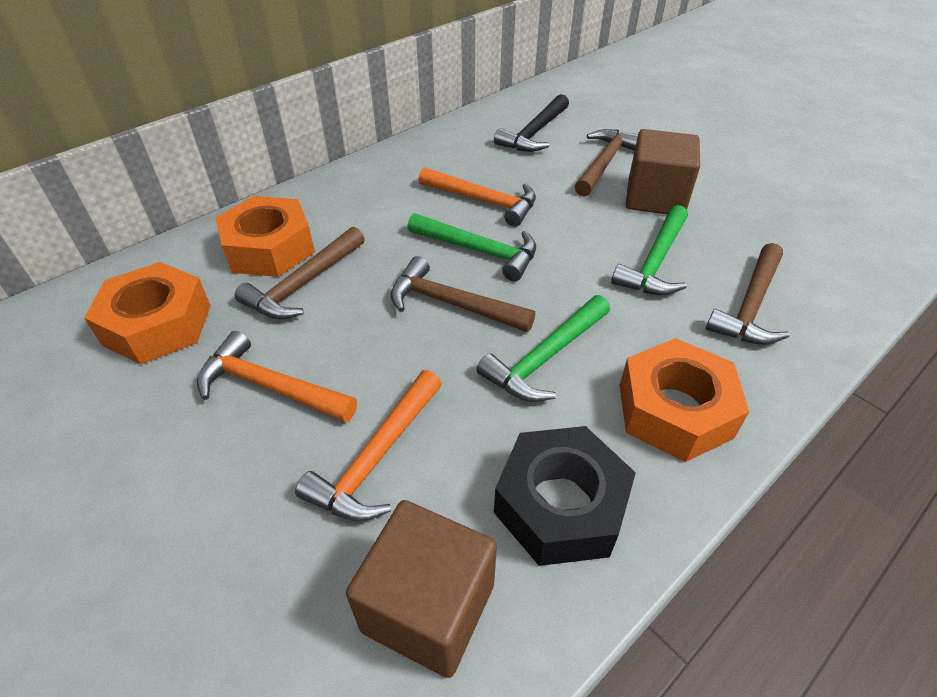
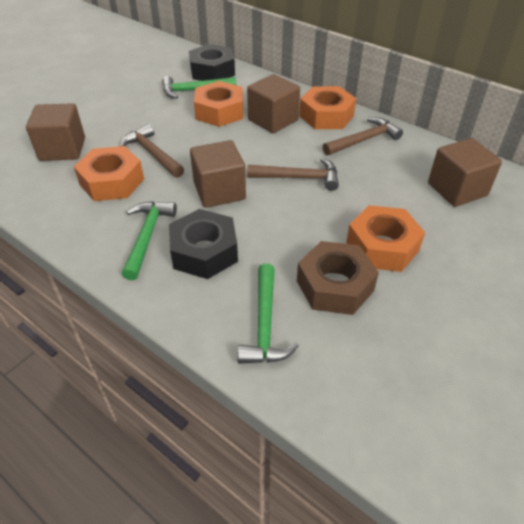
black hammer: 1 -> 0
black nut: 1 -> 2
brown cube: 2 -> 4
brown hammer: 4 -> 3
brown nut: 0 -> 1
orange hammer: 3 -> 0
orange nut: 3 -> 4

